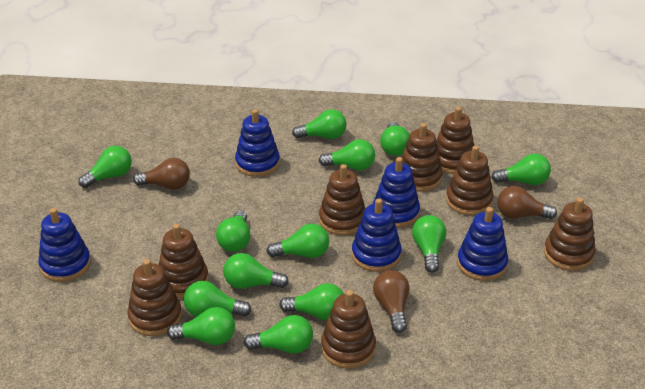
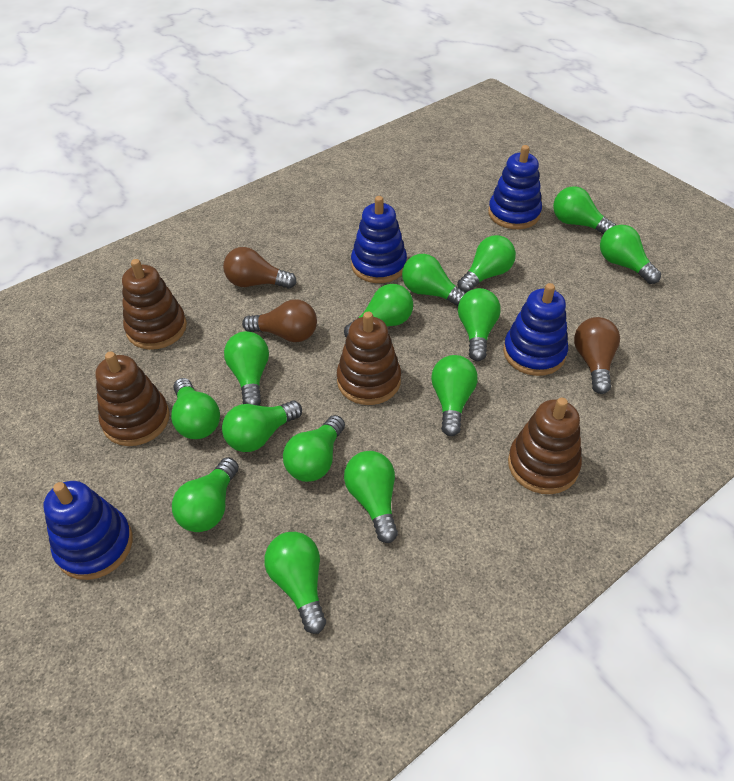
blue stacking toy: 5 -> 4
brown stacking toy: 8 -> 4
green light bulb: 13 -> 14

